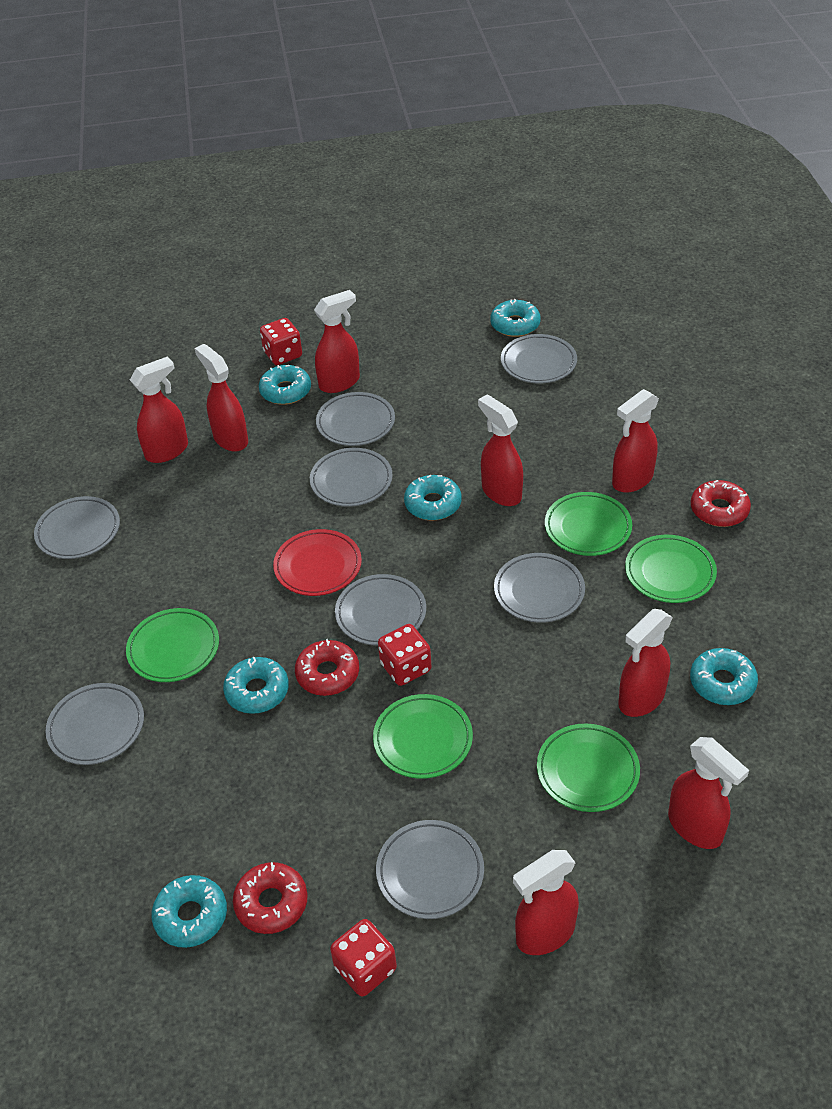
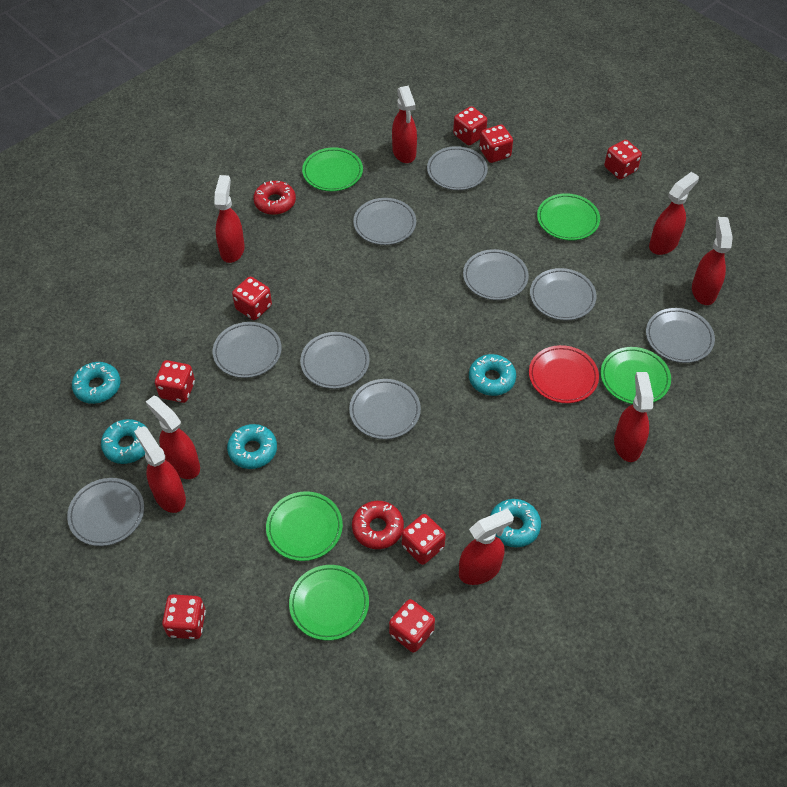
grey plate: 8 -> 9
red dice: 3 -> 8
red donut: 3 -> 2
turquoise donut: 6 -> 5

